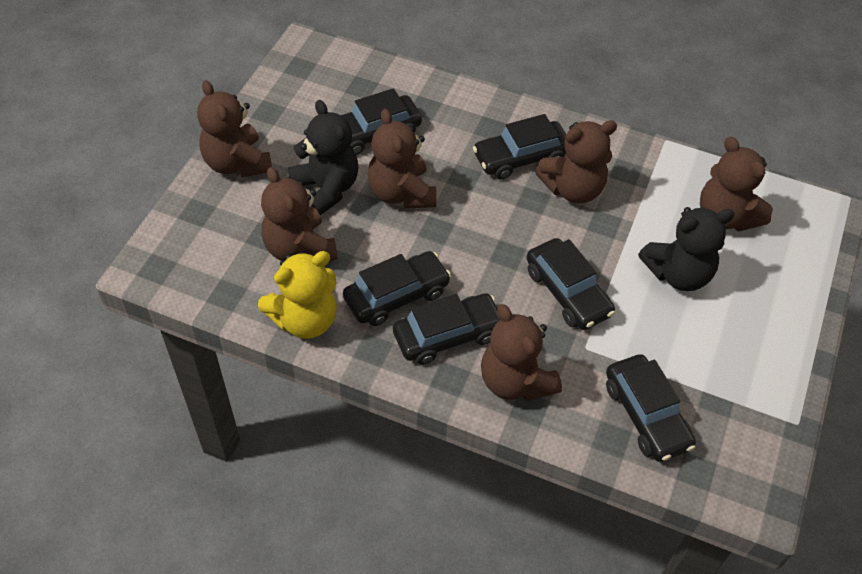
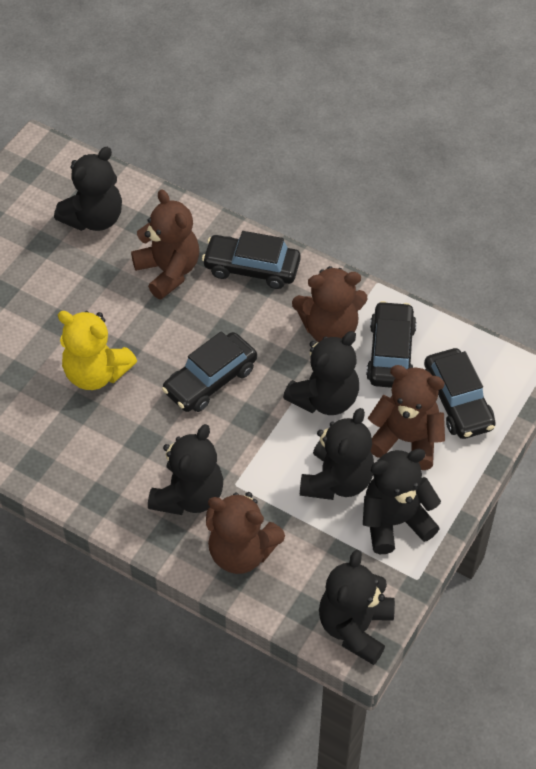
black car: 6 -> 4
black teddy bear: 2 -> 6
brown teddy bear: 6 -> 4

